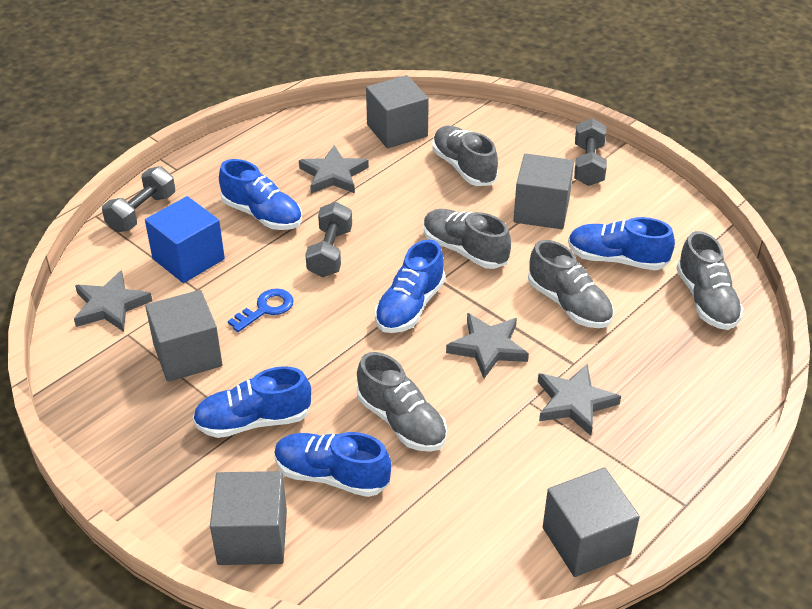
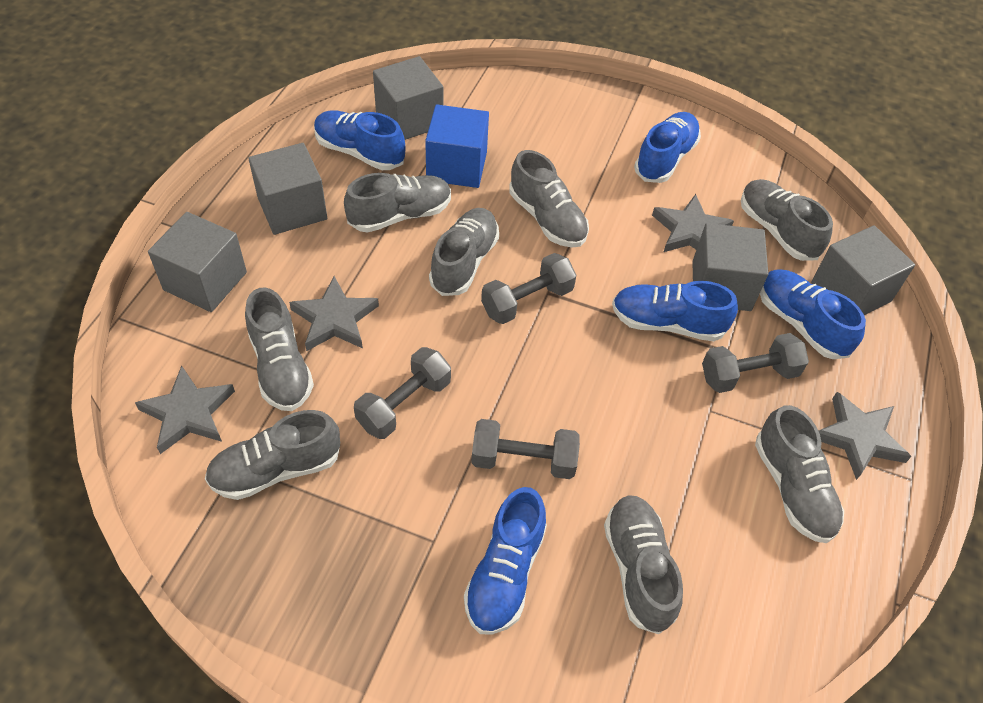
blue key: 1 -> 0
grey dumbbell: 3 -> 4
grey shoe: 5 -> 8

